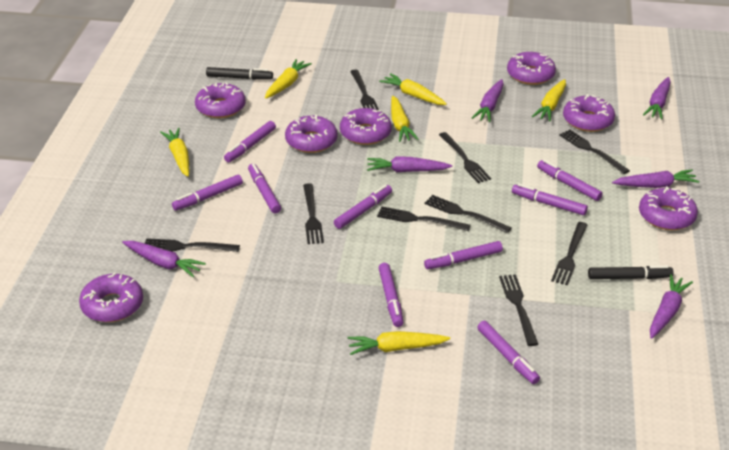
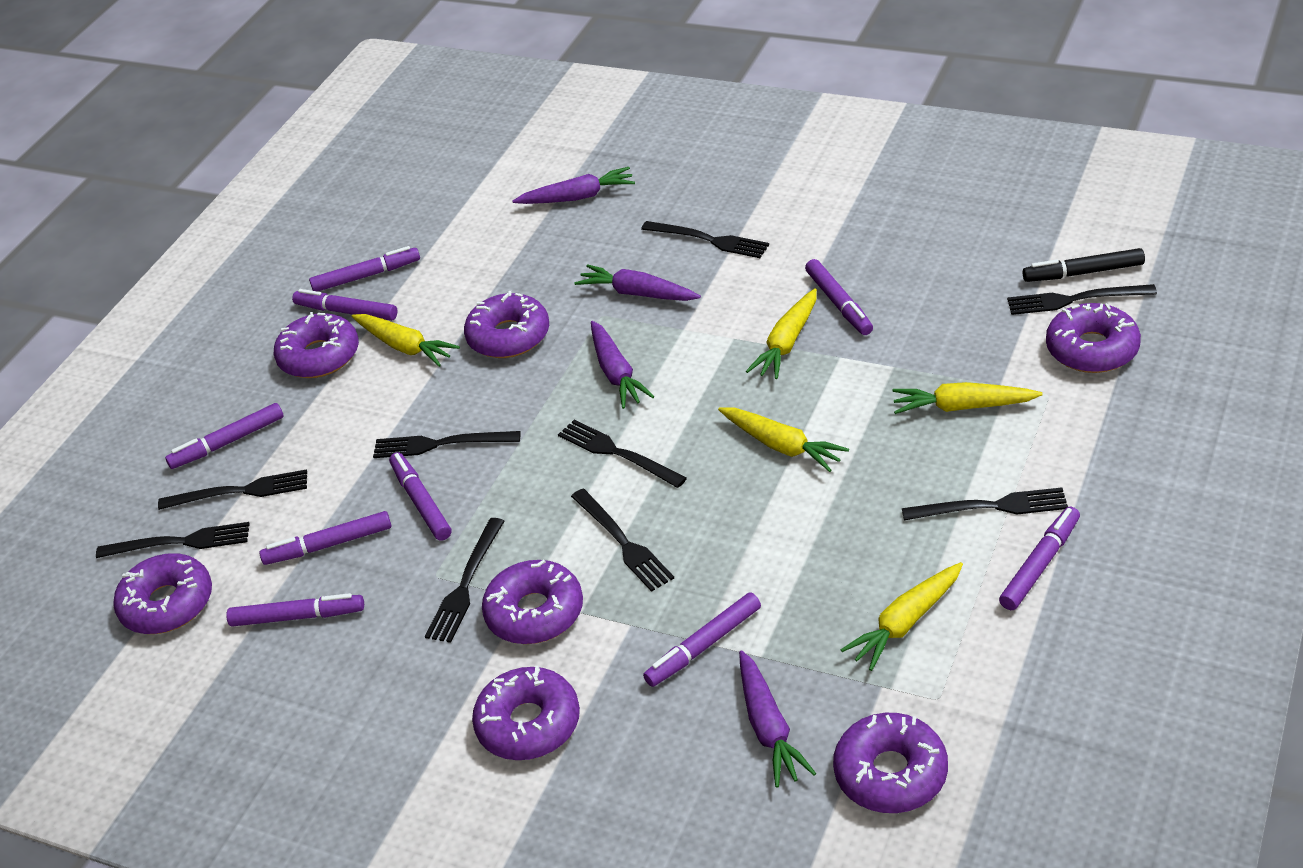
black marker: 2 -> 1
purple carrot: 6 -> 4
yellow carrot: 6 -> 5

